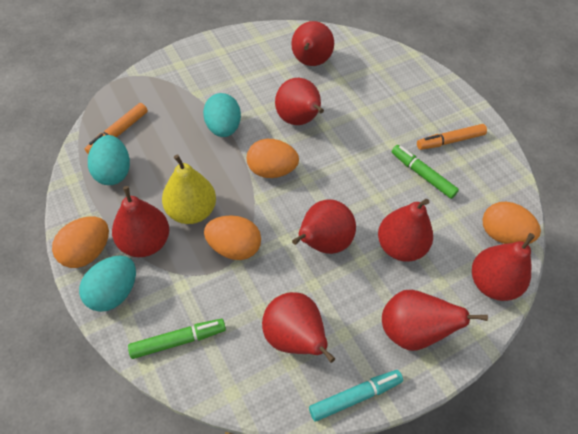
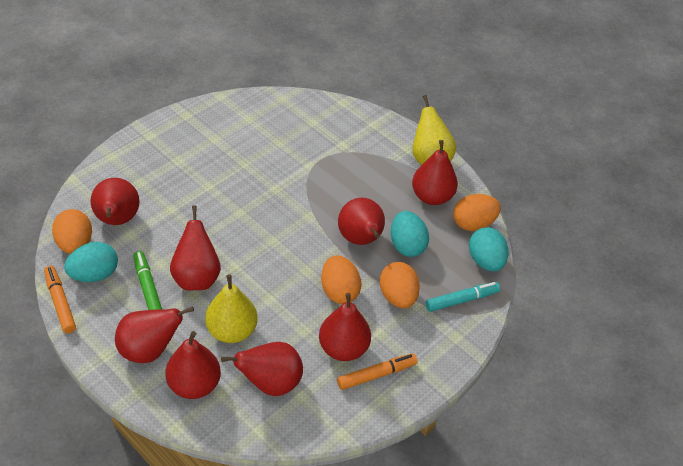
green marker: 2 -> 1
yellow pear: 1 -> 2

